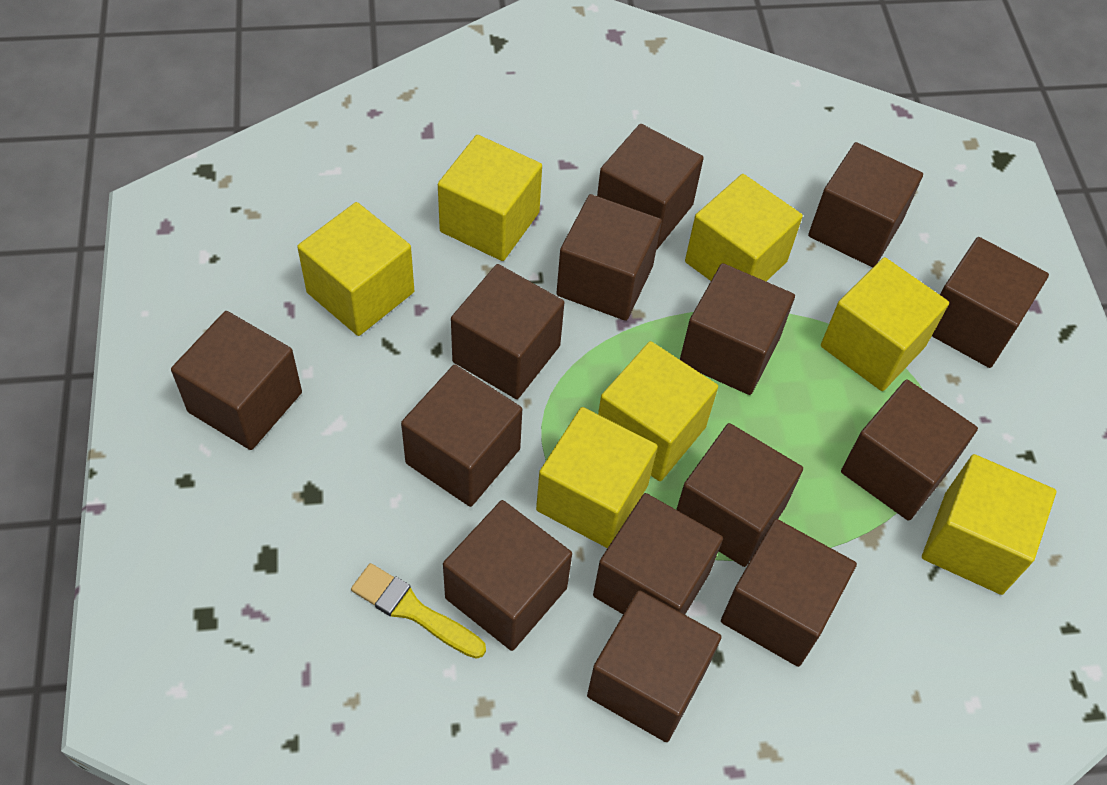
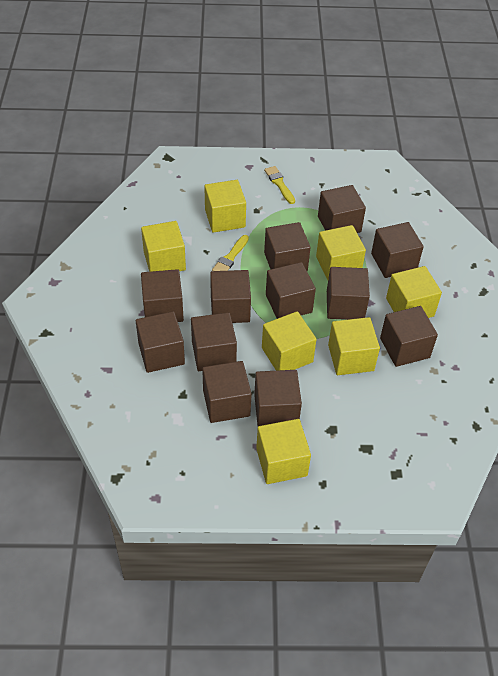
brown cube: 14 -> 12
yellow brush: 1 -> 2

